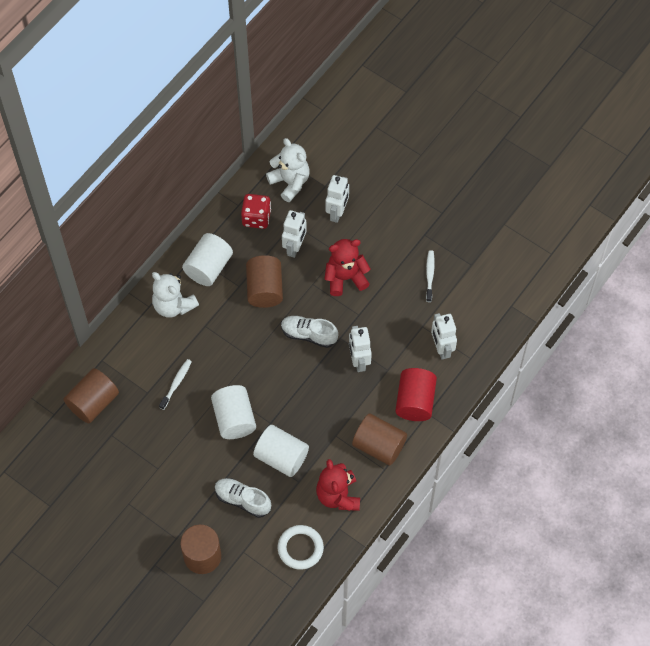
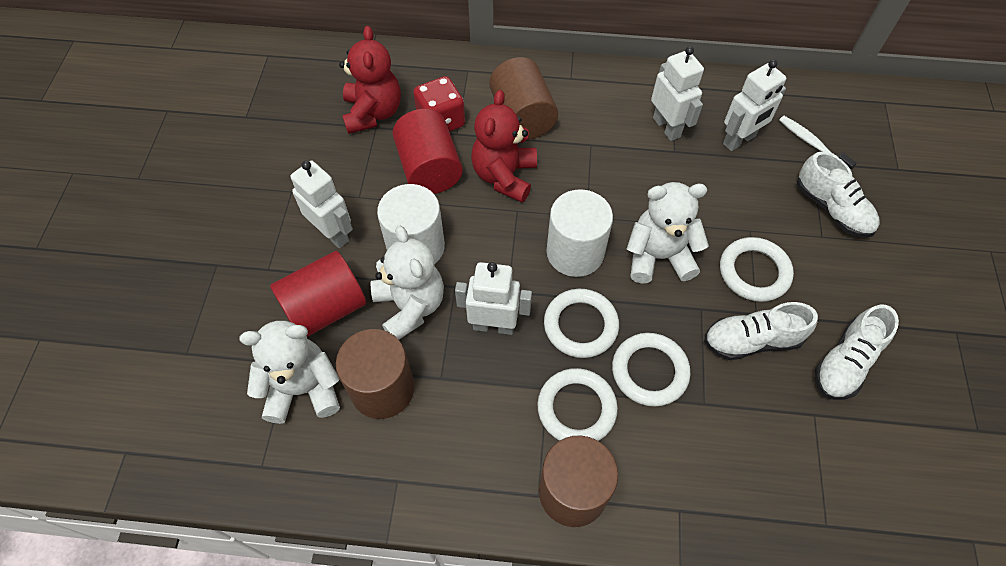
brown cylinder: 4 -> 3
red cylinder: 1 -> 2
white cylinder: 3 -> 2
white ring: 1 -> 4
white shoe: 2 -> 3
white teddy bear: 2 -> 3
white toothbrush: 2 -> 1

